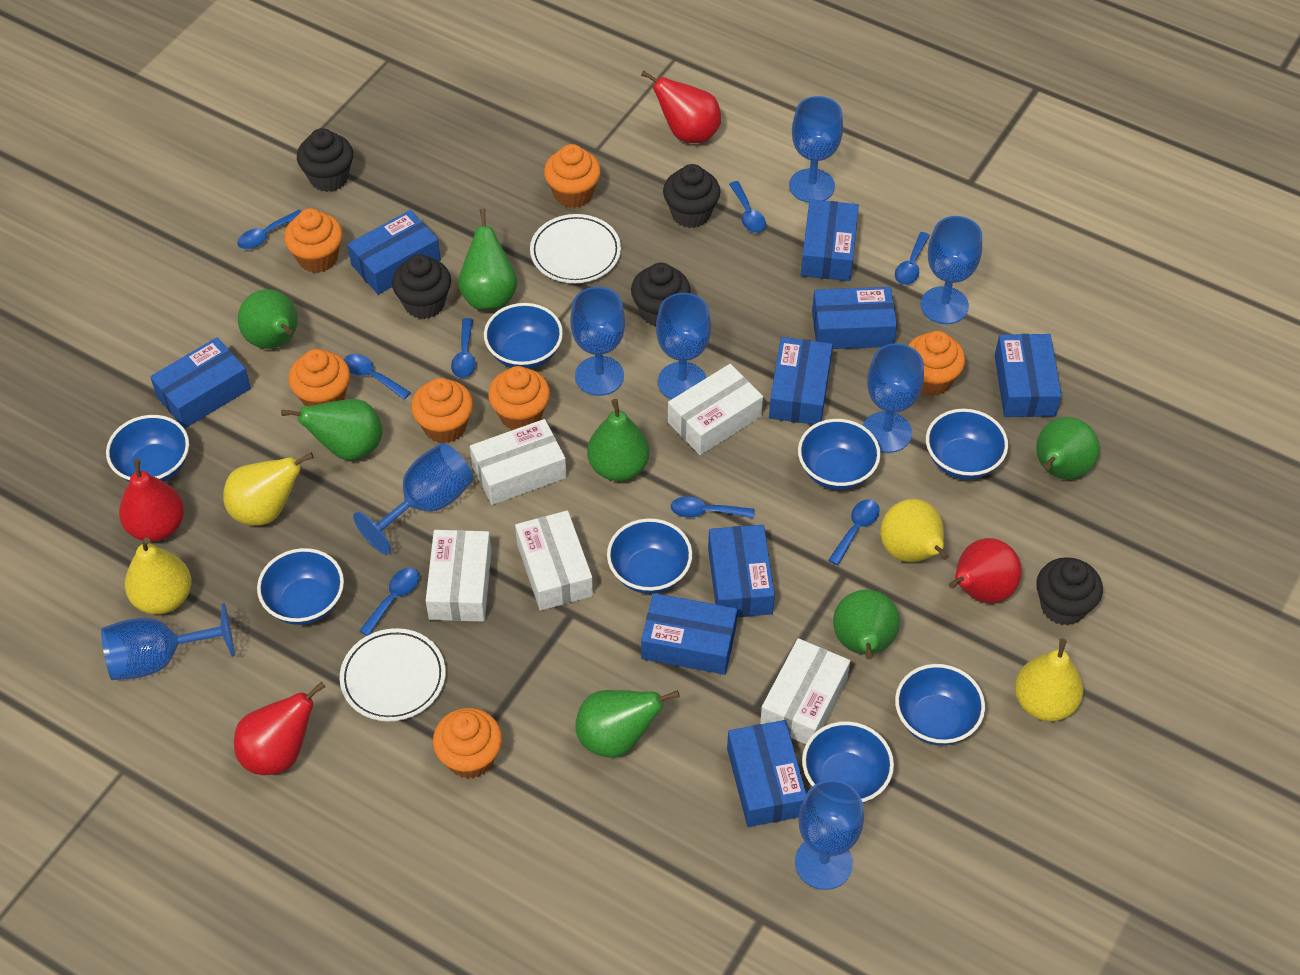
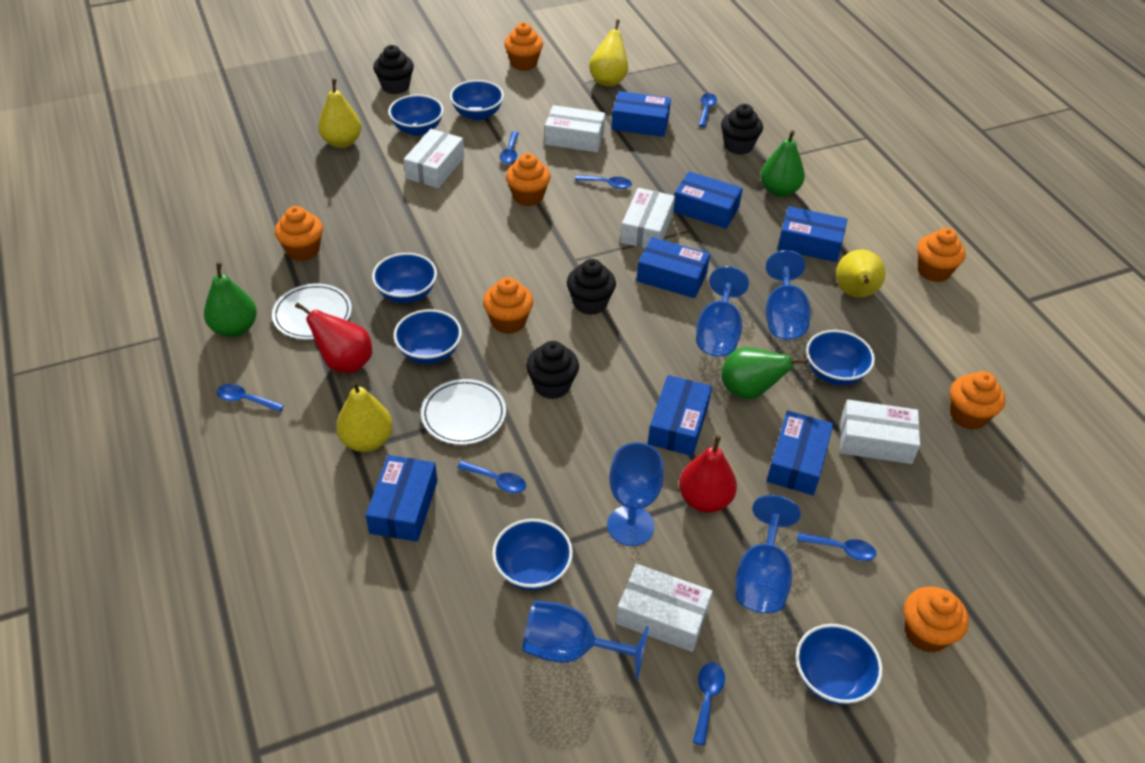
black cupcake: 5 -> 4
blue bowl: 8 -> 7
blue box: 9 -> 7
blue goblet: 8 -> 5
blue spoon: 8 -> 7
green pear: 7 -> 3
red pear: 4 -> 2

